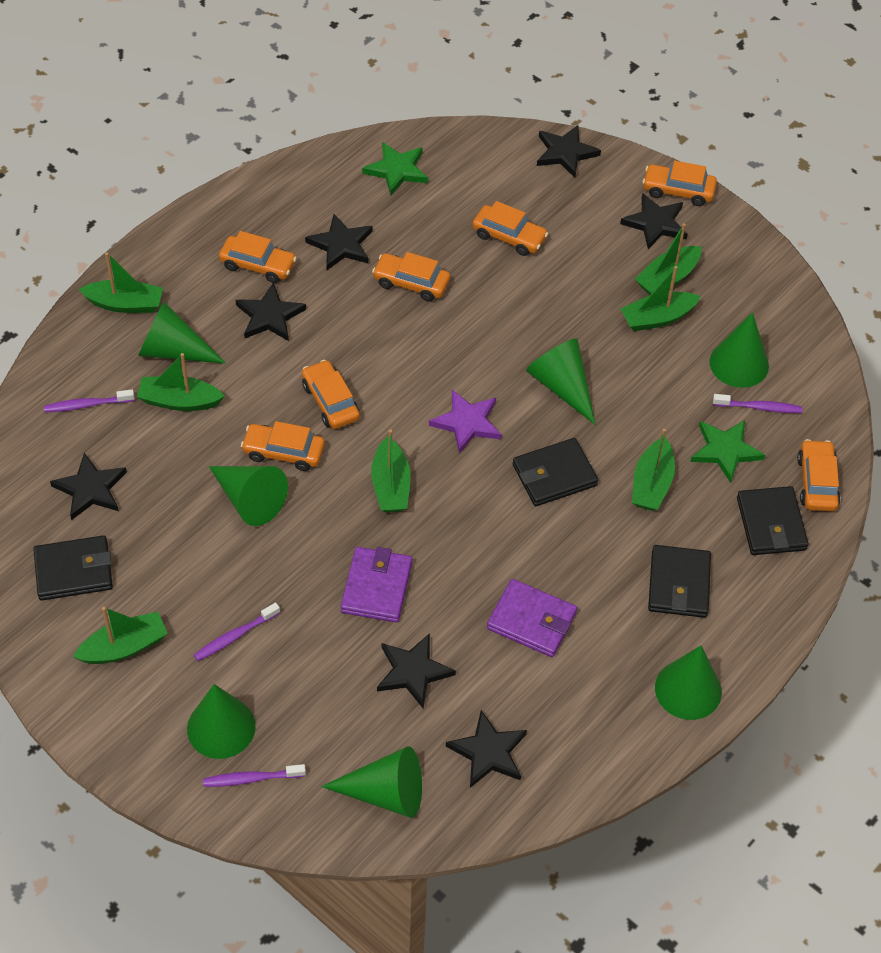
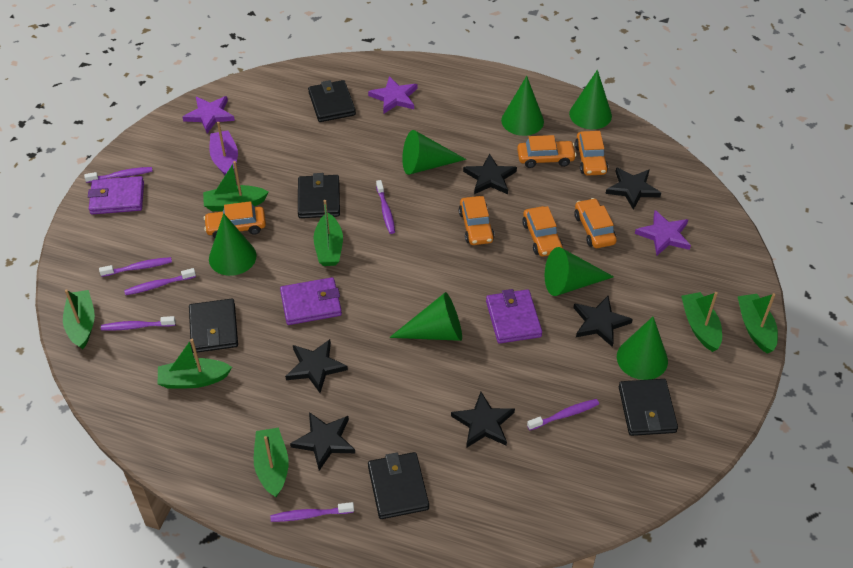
black star: 7 -> 6
black wallet: 4 -> 5
green star: 2 -> 0
orange car: 7 -> 6
purple boat: 0 -> 1
purple star: 1 -> 3
purple toothbrush: 4 -> 7
purple wallet: 2 -> 3

